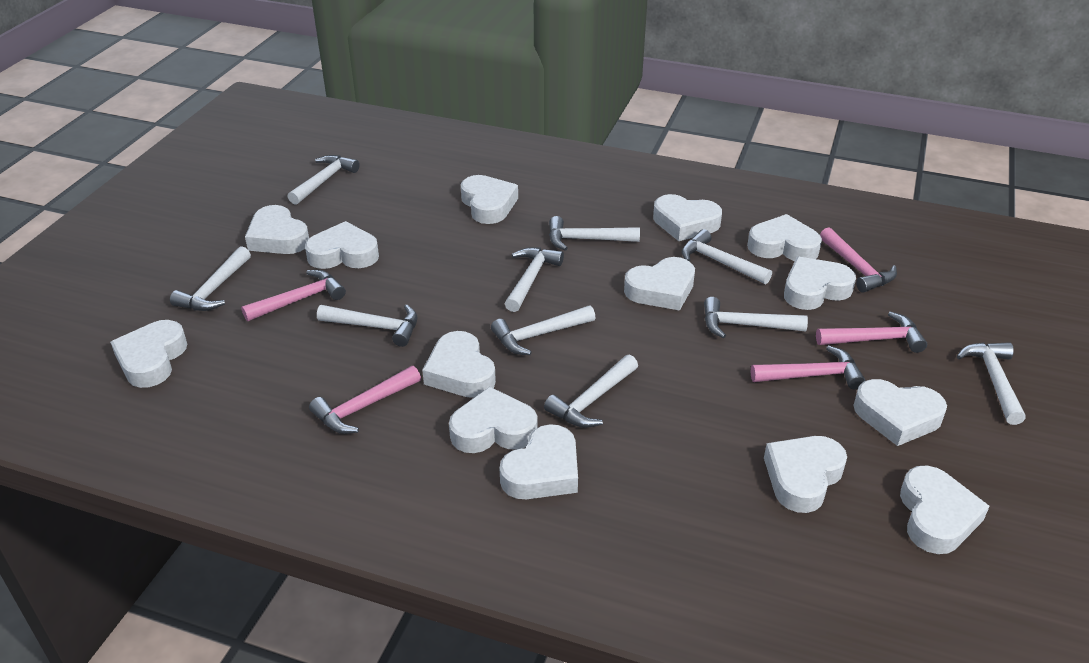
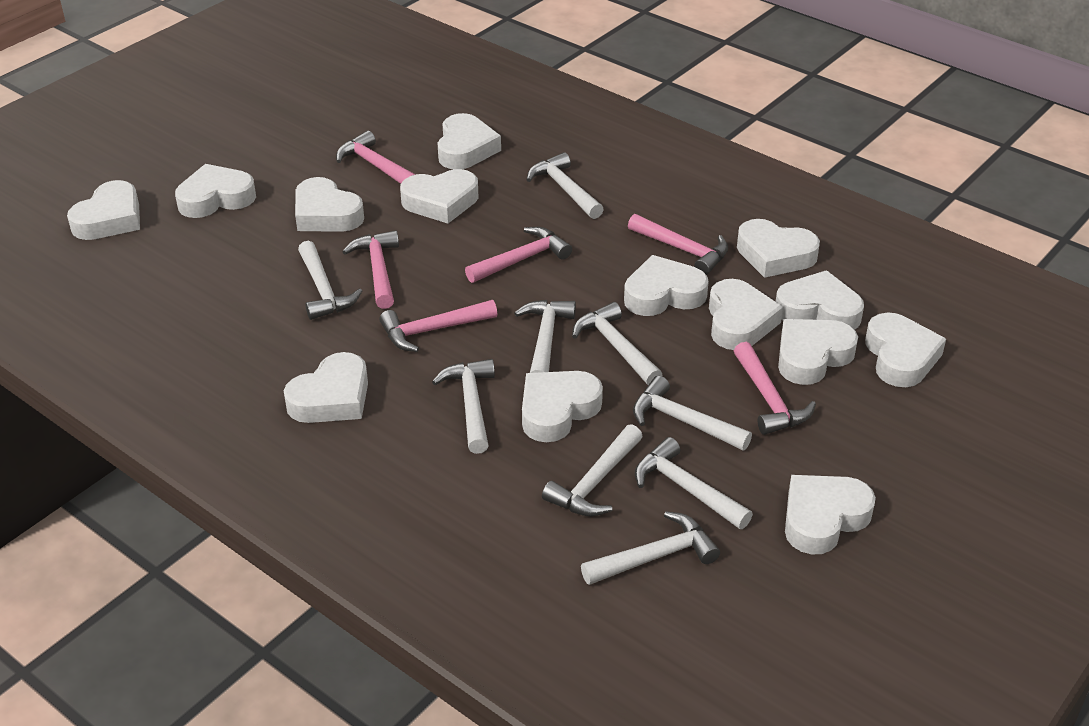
pink hammer: 5 -> 6
white hammer: 10 -> 9

